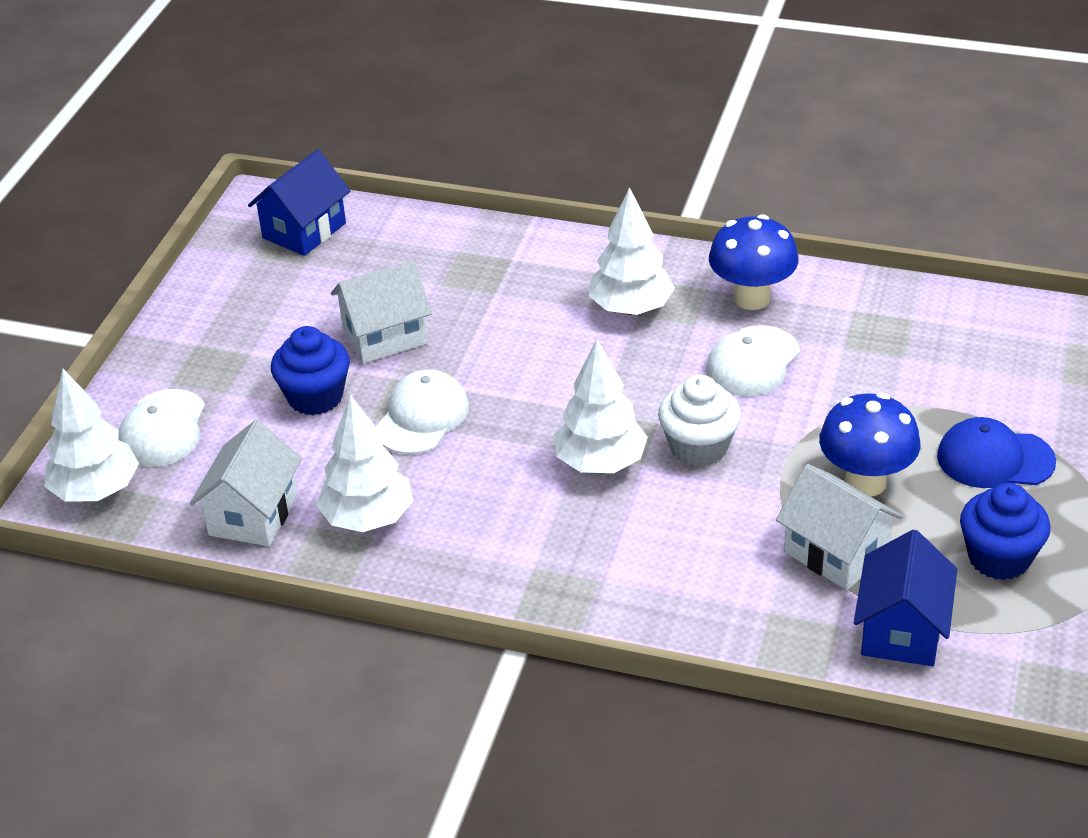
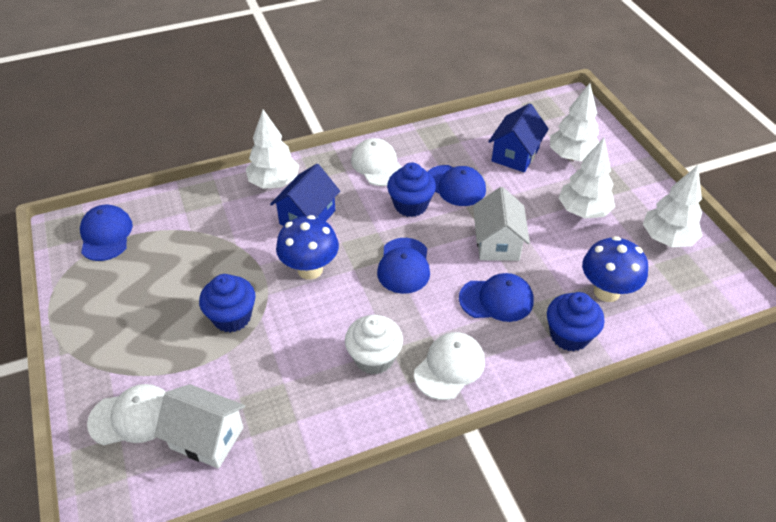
blue cap: 1 -> 4
blue cupcake: 2 -> 3
white house: 3 -> 2

